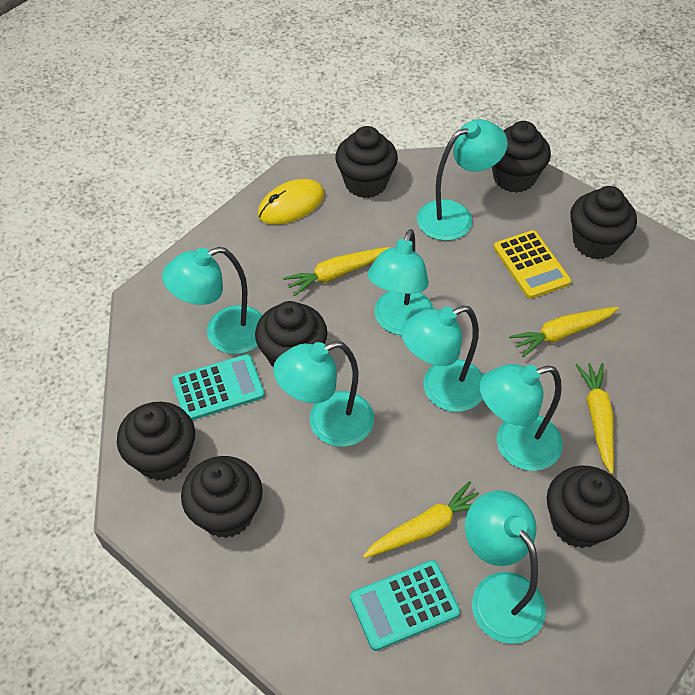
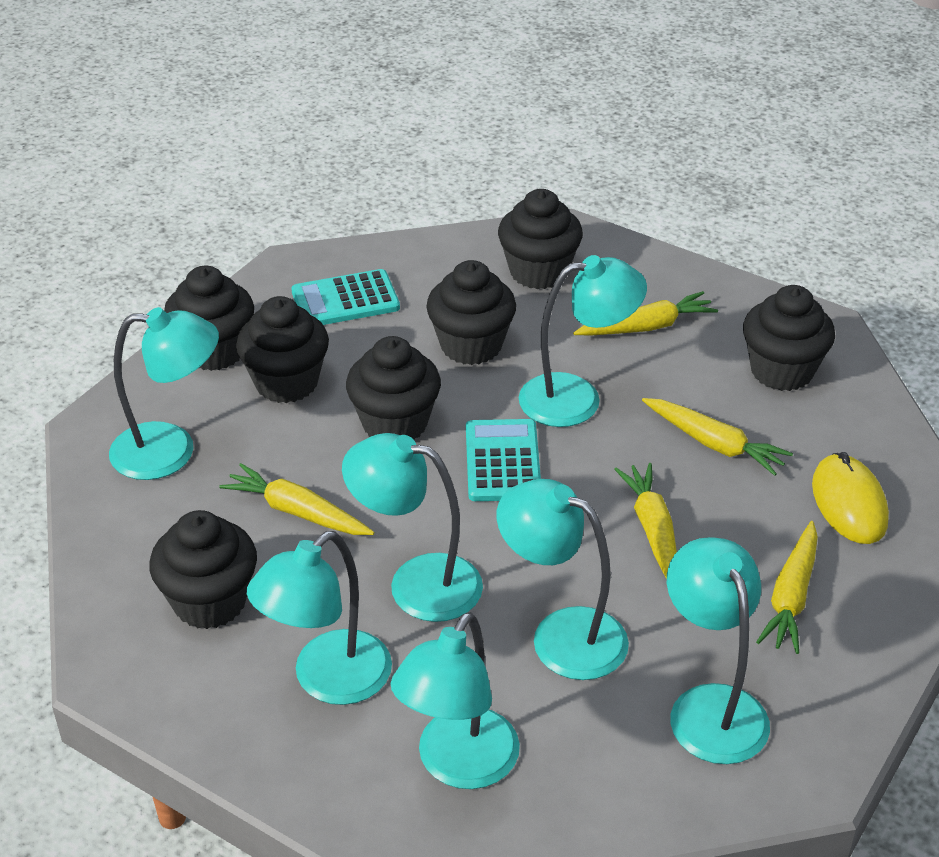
yellow calculator: 1 -> 0
yellow carrot: 4 -> 5

